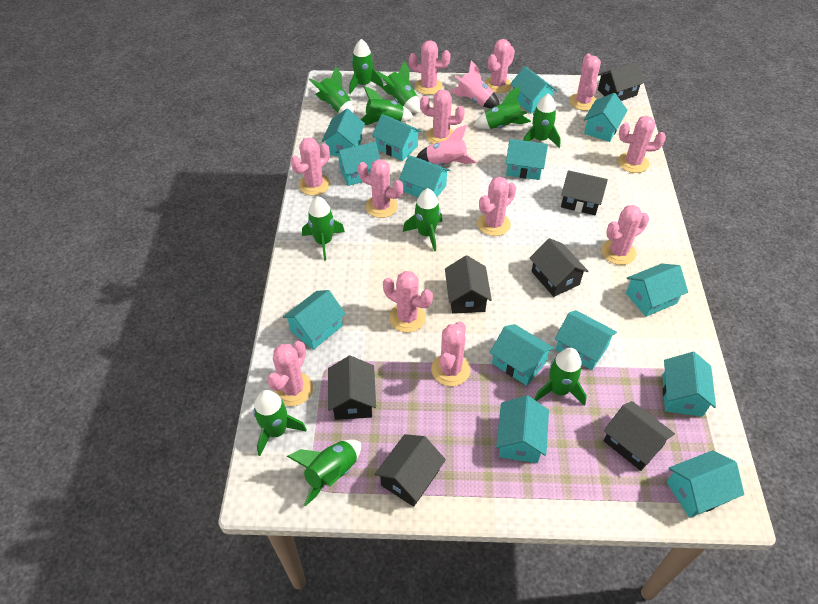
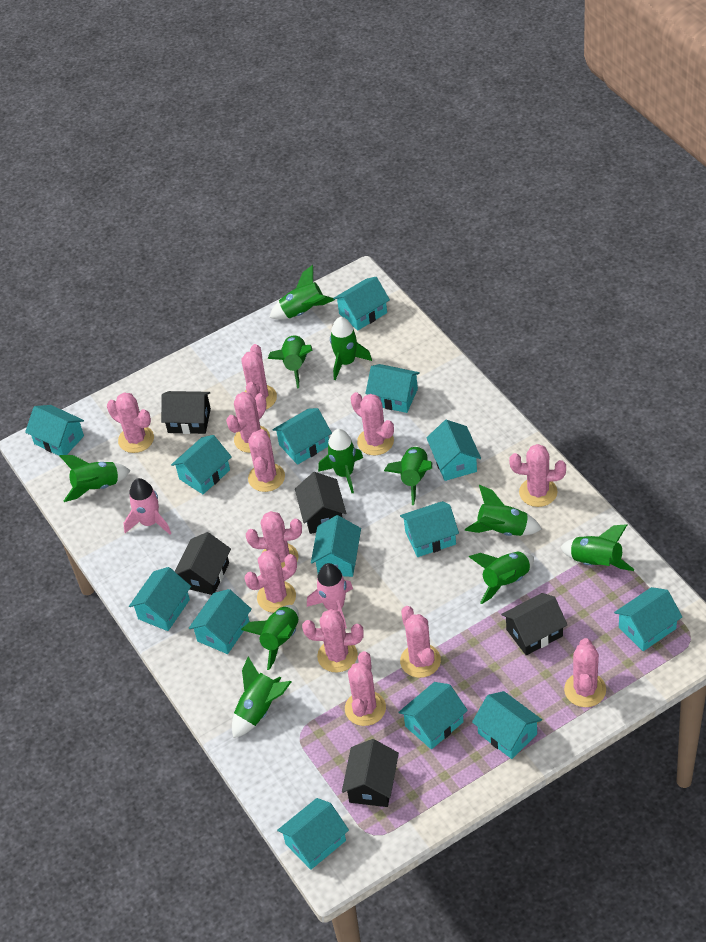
black house: 7 -> 5

